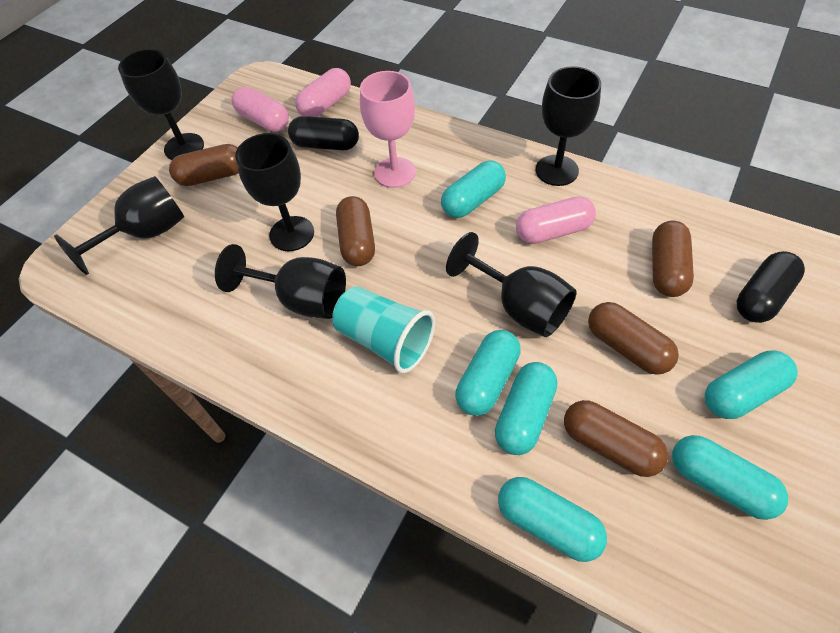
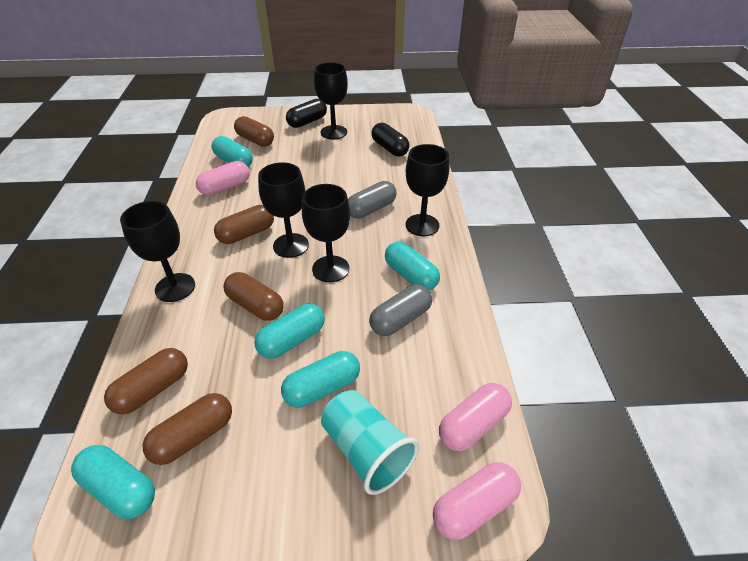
black goblet: 6 -> 5
grey capsule: 0 -> 2
pink goblet: 1 -> 0
turquoise capsule: 6 -> 5

